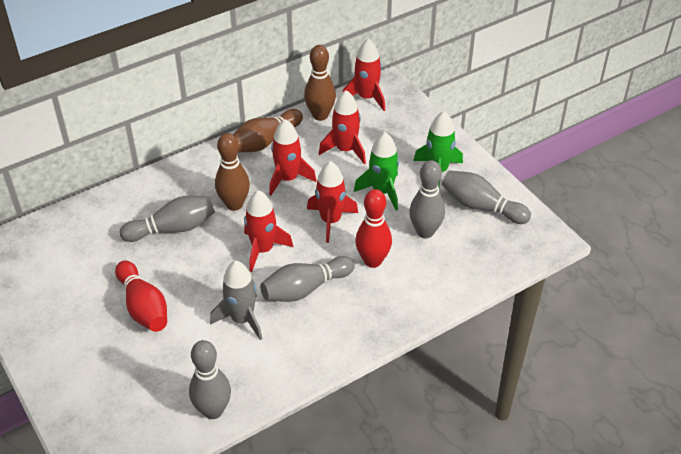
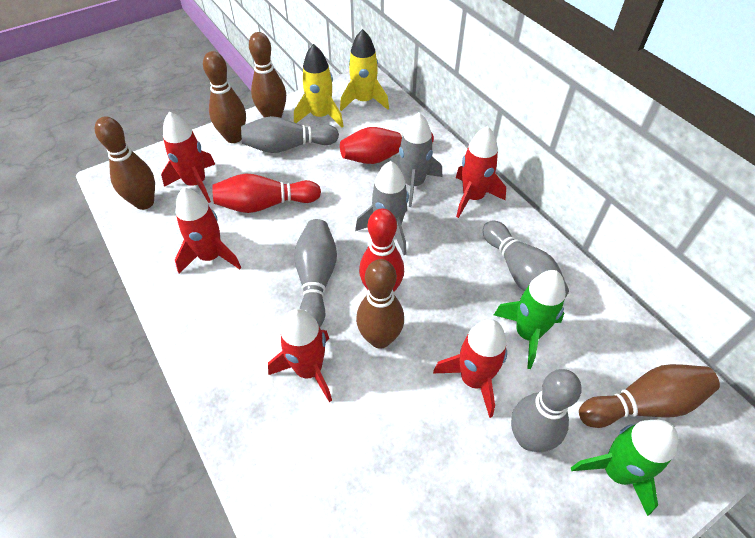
brown bowling pin: 3 -> 5
grey bowling pin: 5 -> 4
grey rocket: 1 -> 2
red bowling pin: 2 -> 3
yellow rocket: 0 -> 2

